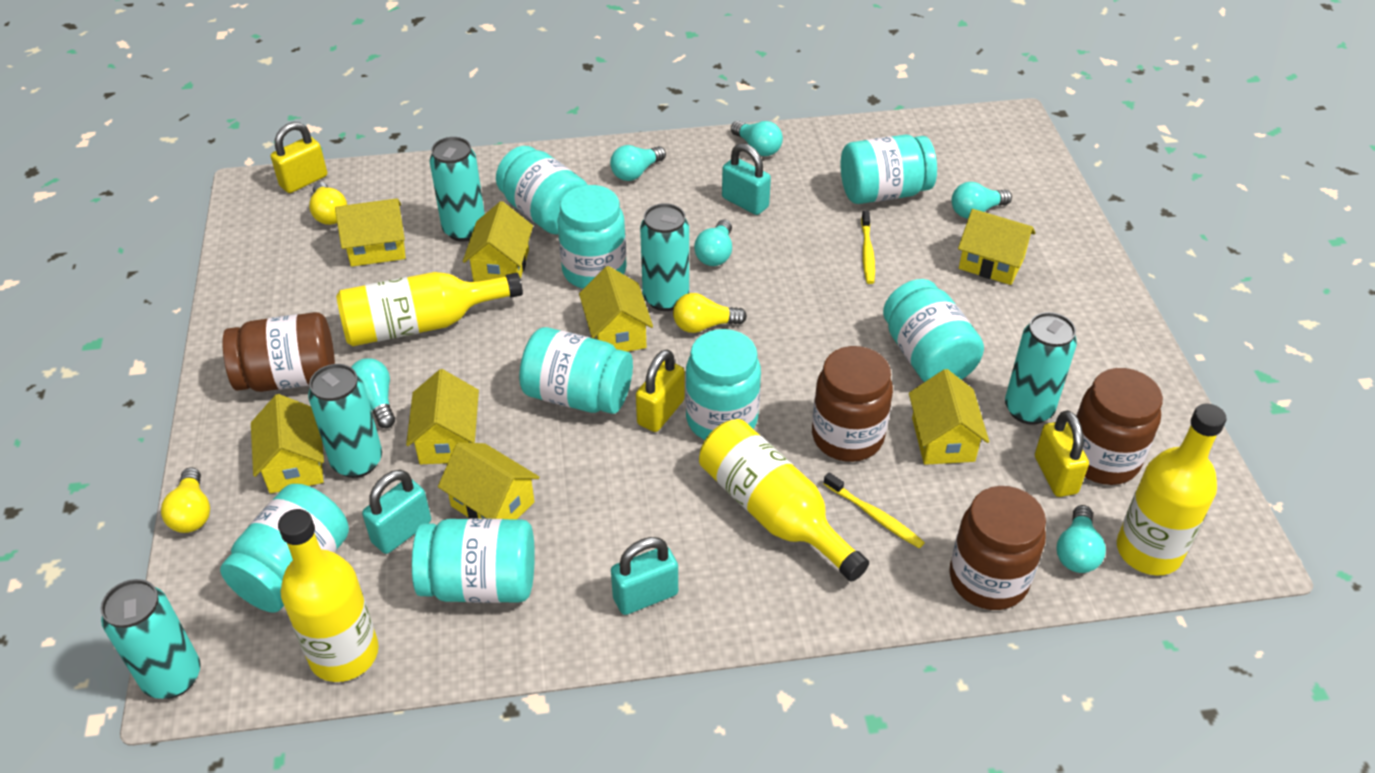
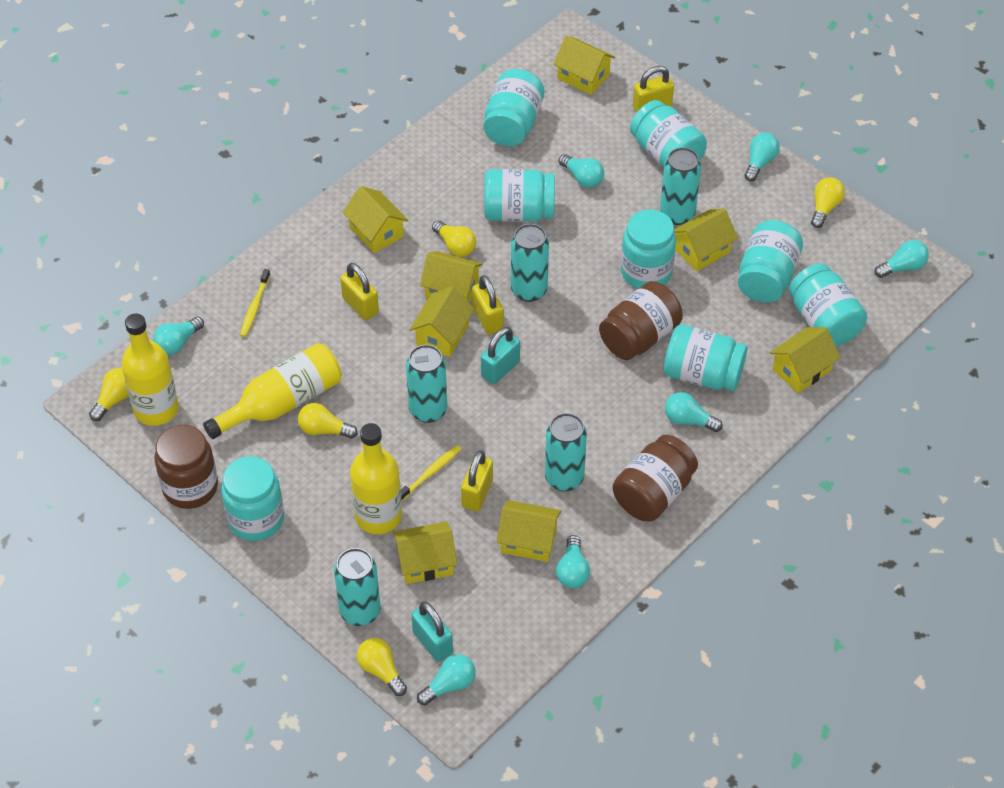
brown jar: 4 -> 3
turquoise light bulb: 6 -> 7
turquoise padlock: 3 -> 2
yellow bottle: 4 -> 3
yellow light bulb: 3 -> 5
yellow padlock: 3 -> 4

